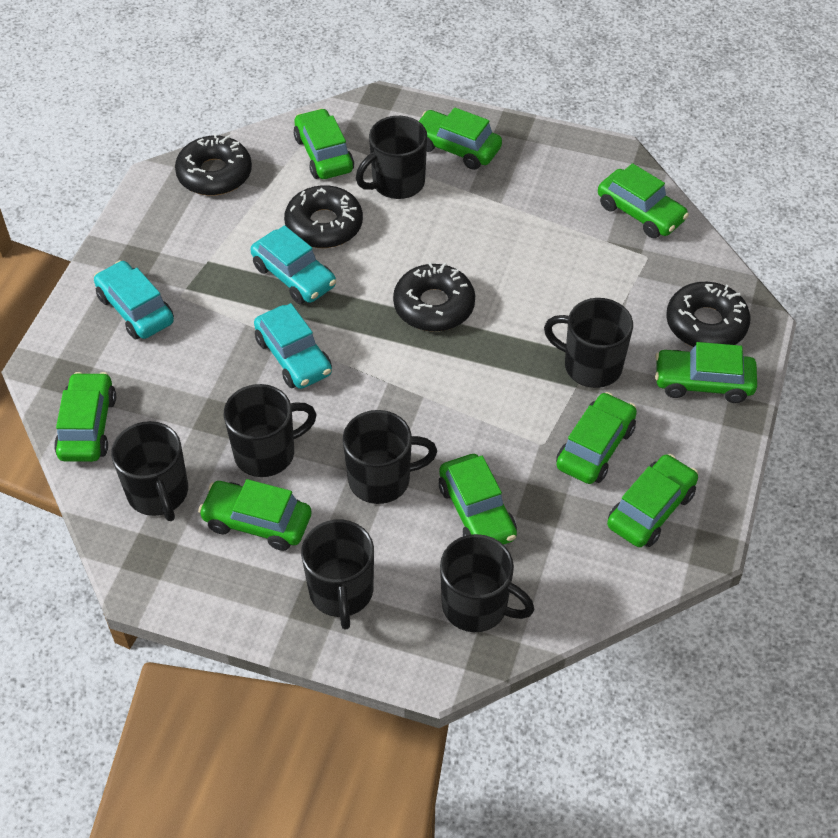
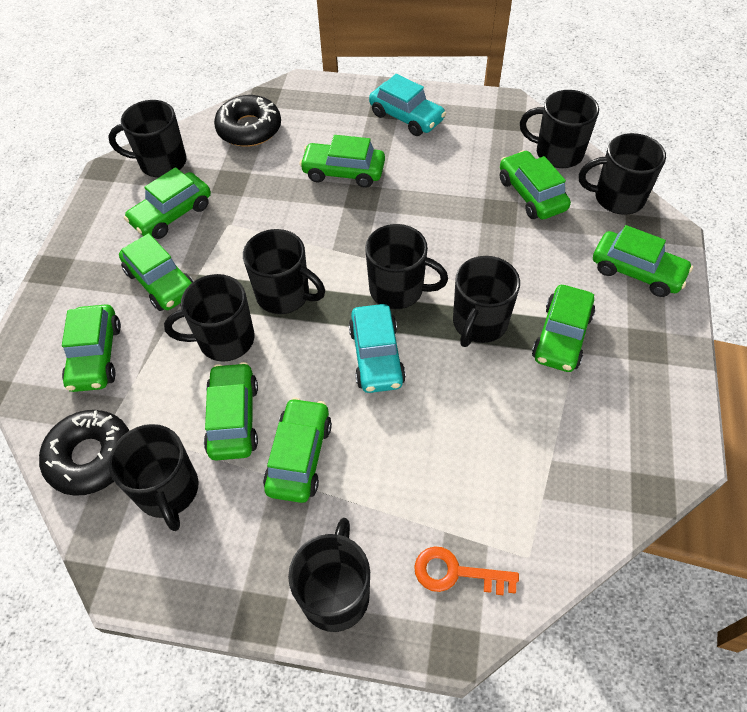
black donut: 4 -> 2
black mug: 7 -> 9
orange key: 0 -> 1
turquoise car: 3 -> 2

